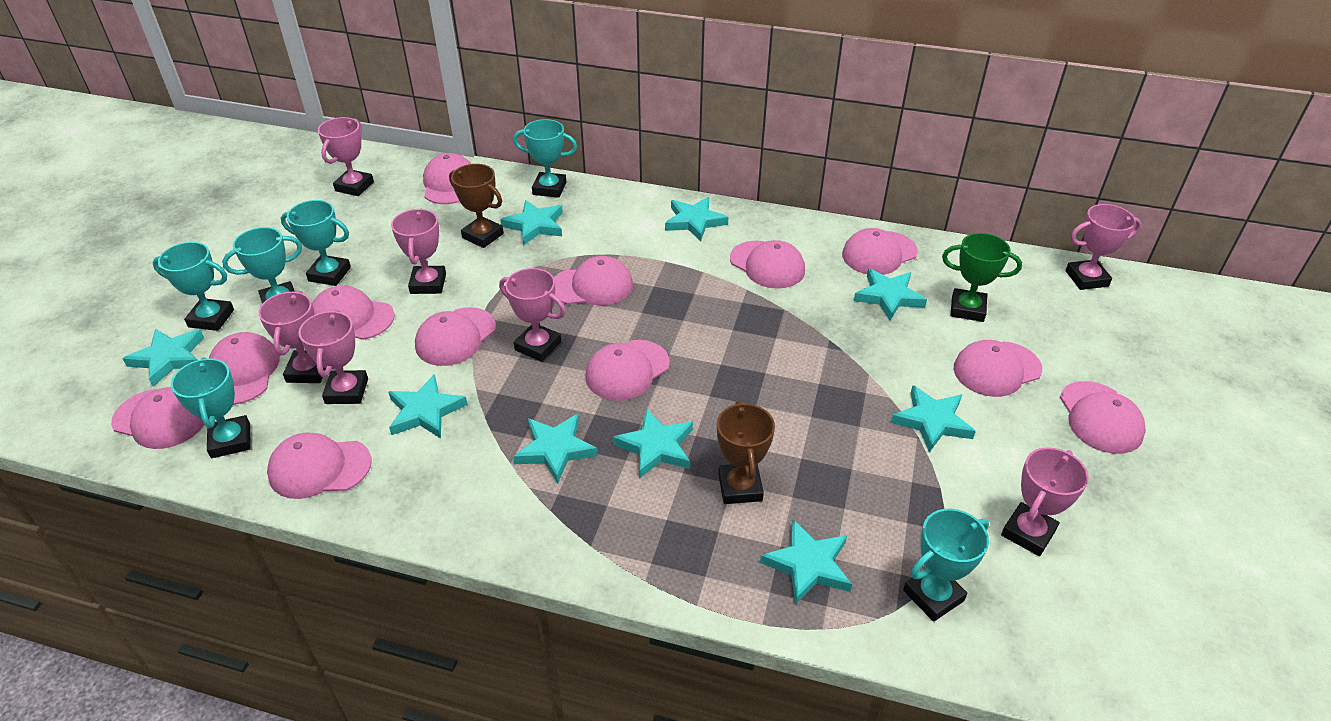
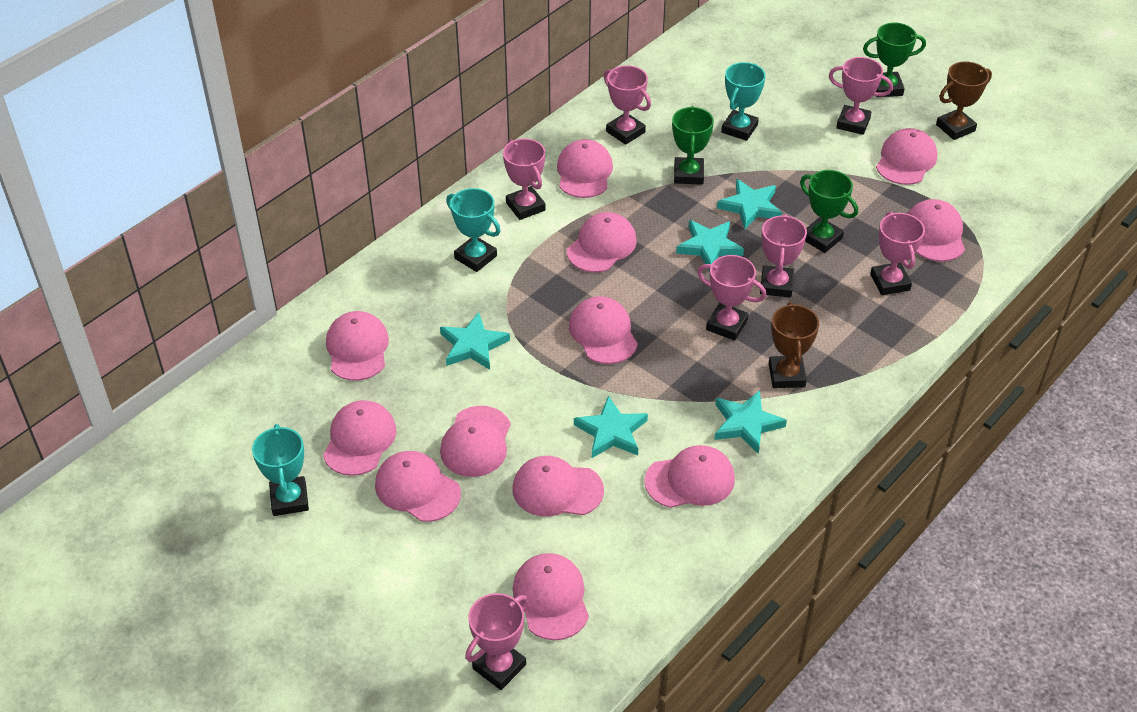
green trophy: 1 -> 3
turquoise star: 9 -> 5
turquoise trophy: 6 -> 3

